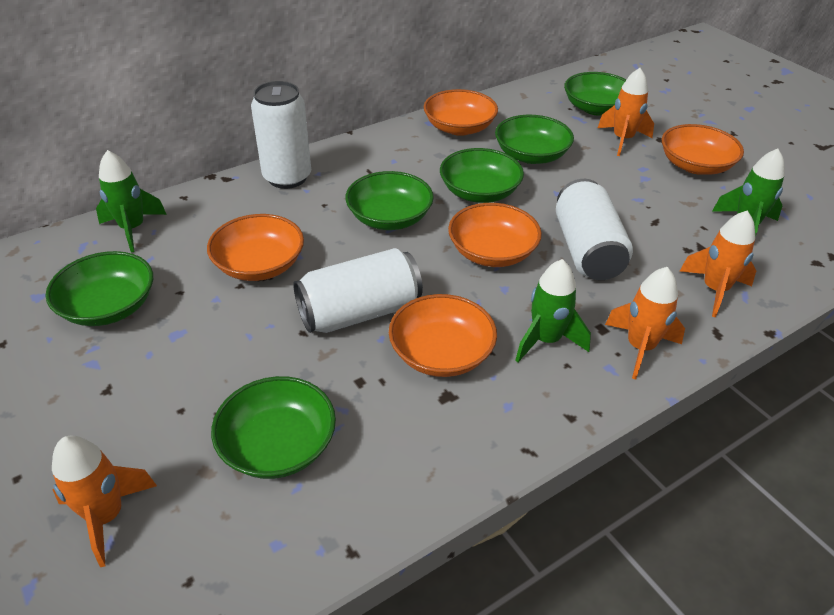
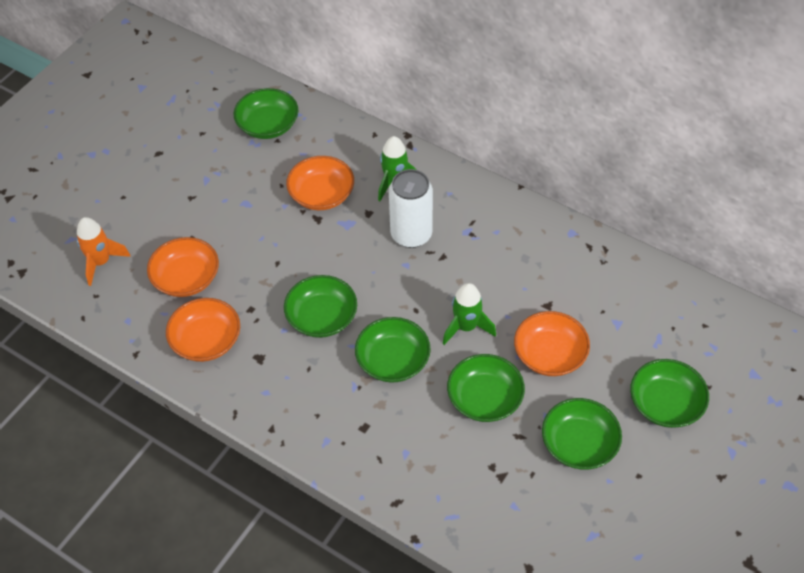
green rocket: 3 -> 2
orange bowl: 5 -> 4
orange rocket: 4 -> 1
white can: 3 -> 1

